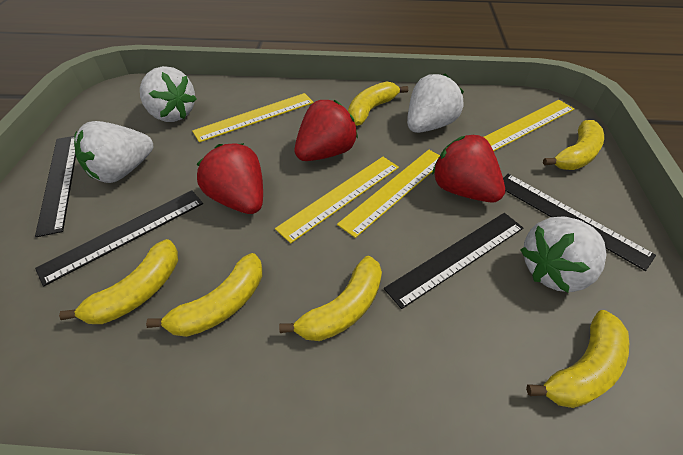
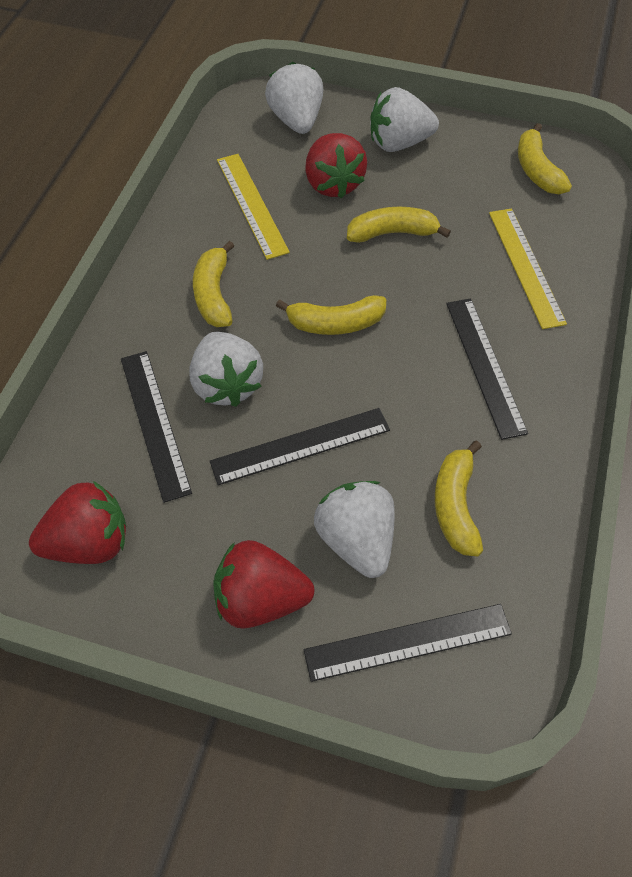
yellow banana: 6 -> 5
yellow ruler: 4 -> 2

